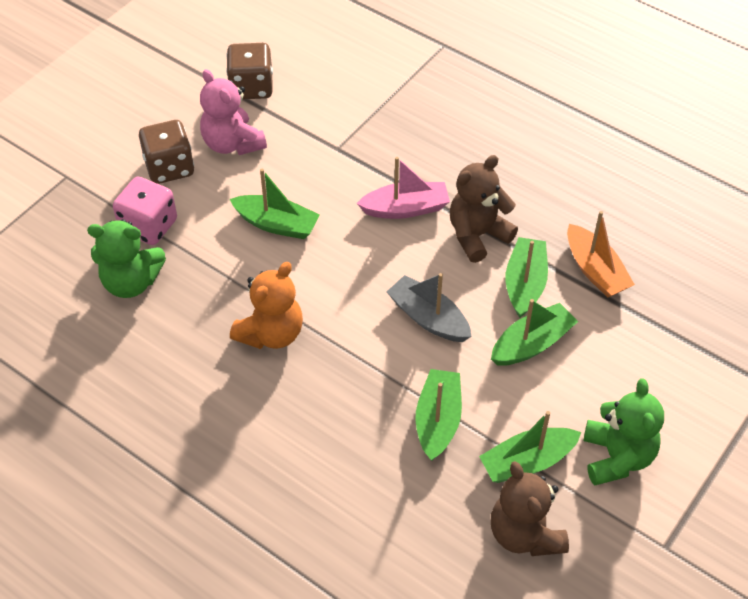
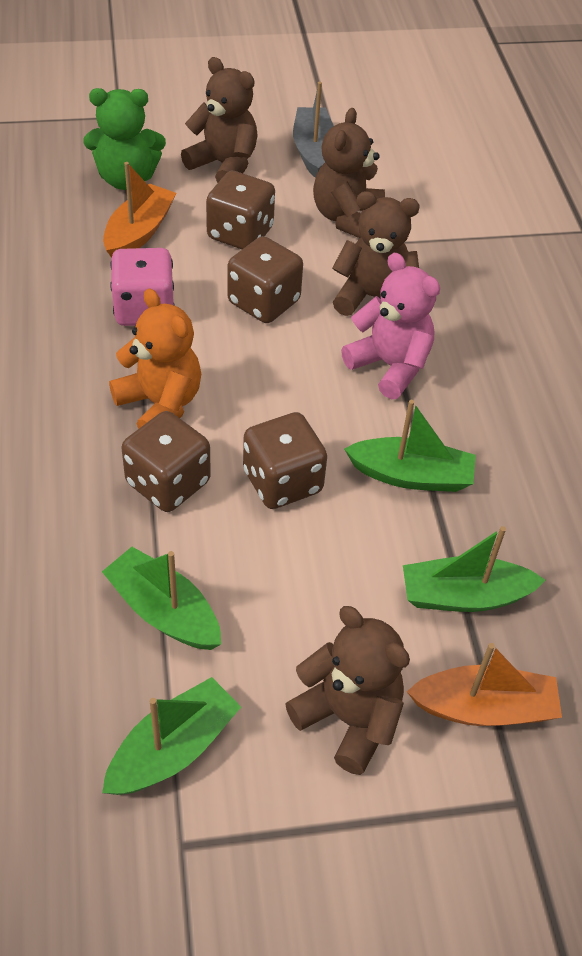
brown dice: 2 -> 4
brown teddy bear: 2 -> 4
green boat: 5 -> 4
green teddy bear: 2 -> 1
orange boat: 1 -> 2
pink boat: 1 -> 0

